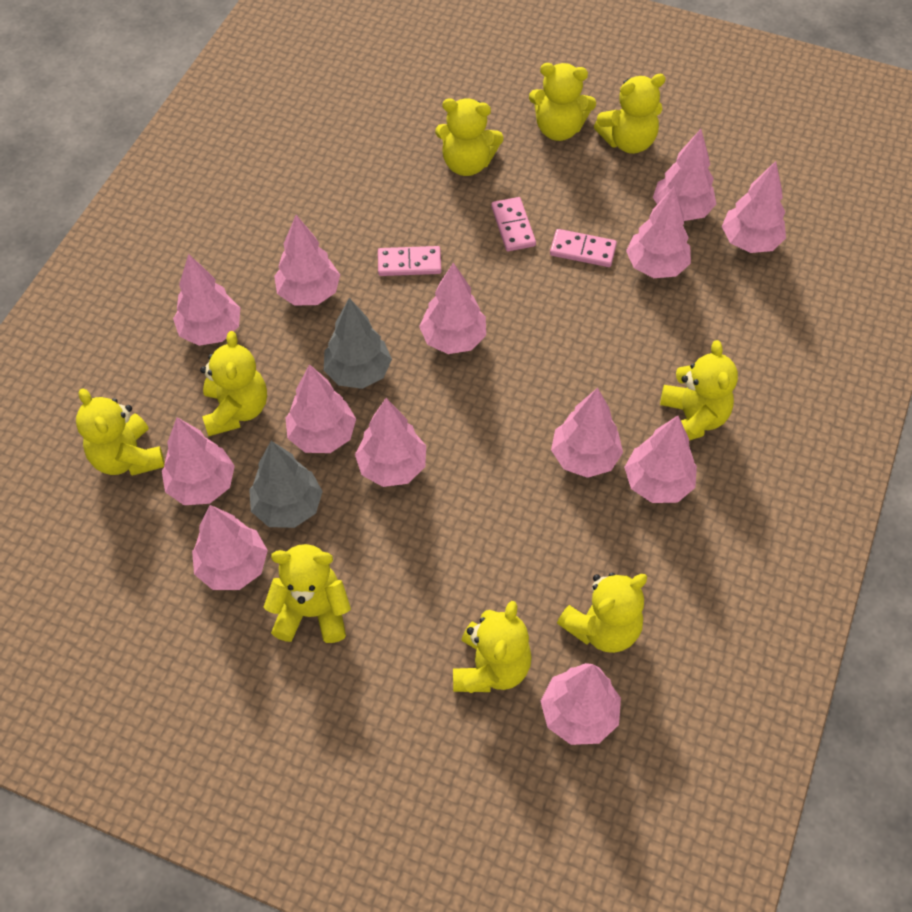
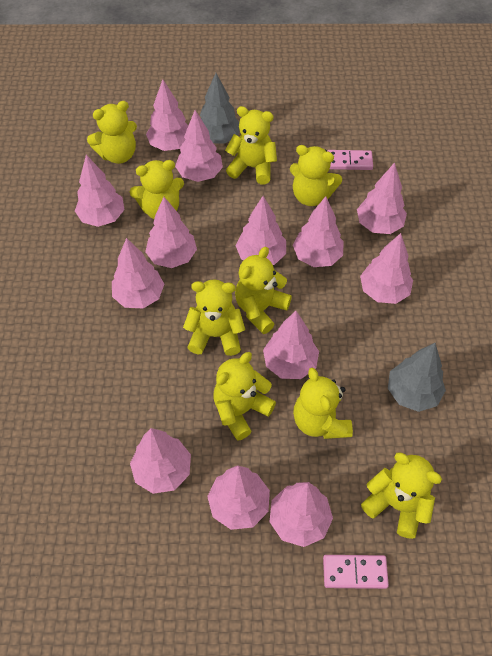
pink domino: 3 -> 2

